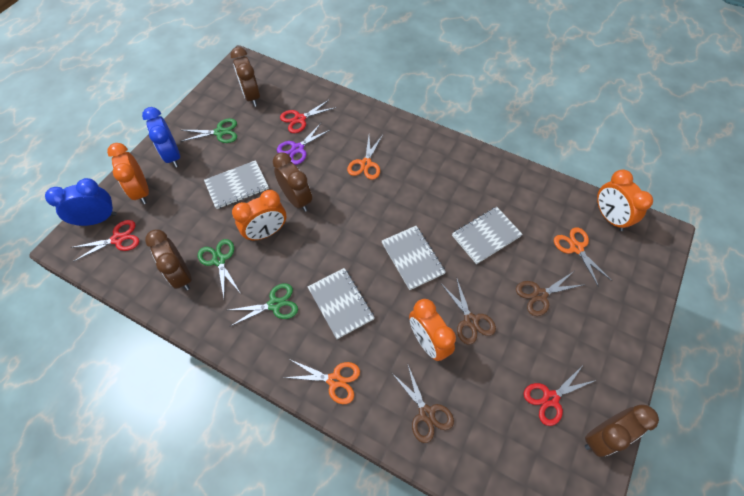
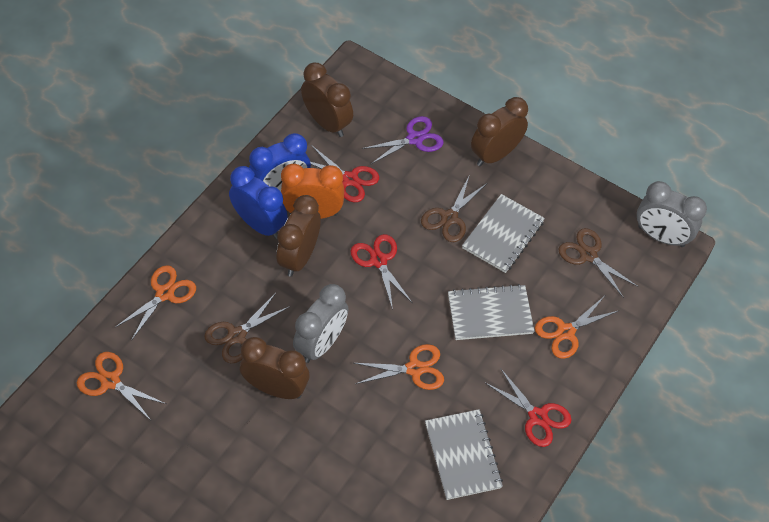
green scissors: 3 -> 0
grey clock: 0 -> 2
grey notebook: 4 -> 3
orange clock: 4 -> 1
orange scissors: 3 -> 4

